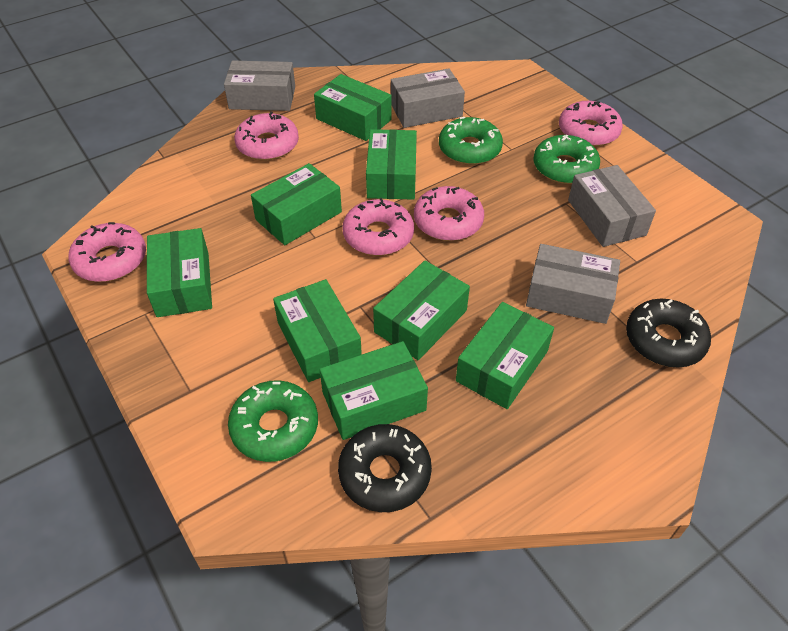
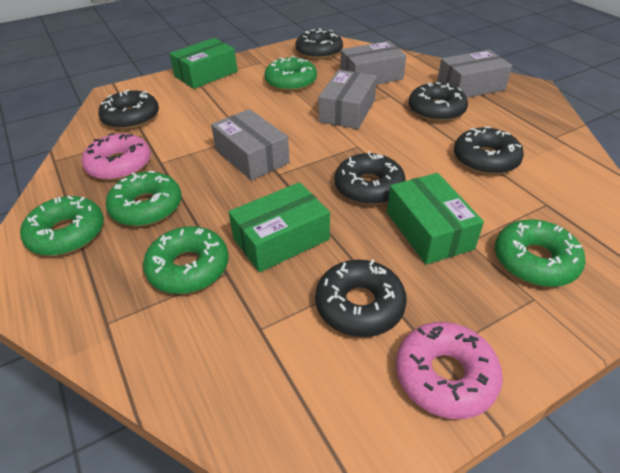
black donut: 2 -> 6
green box: 8 -> 3
green donut: 3 -> 5
pink donut: 5 -> 2

